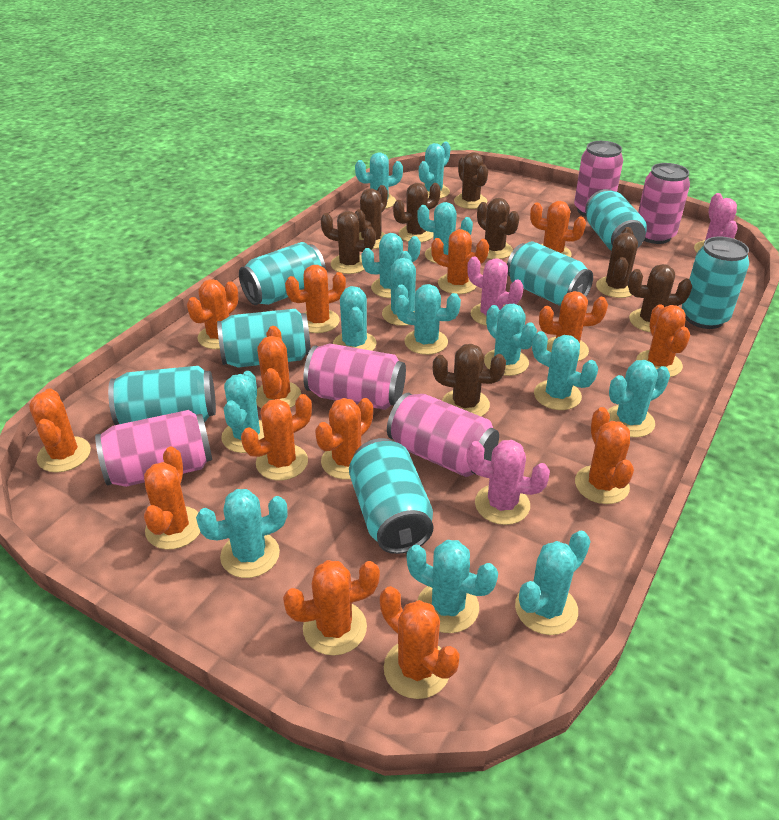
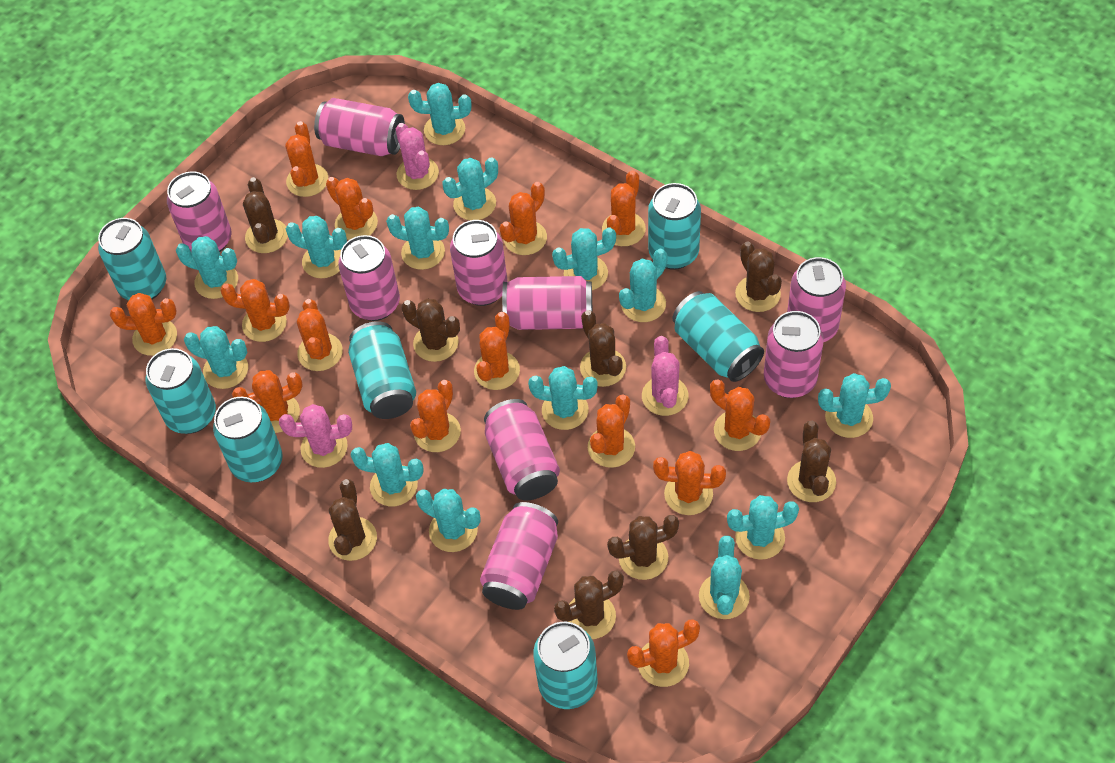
pink can: 5 -> 9

